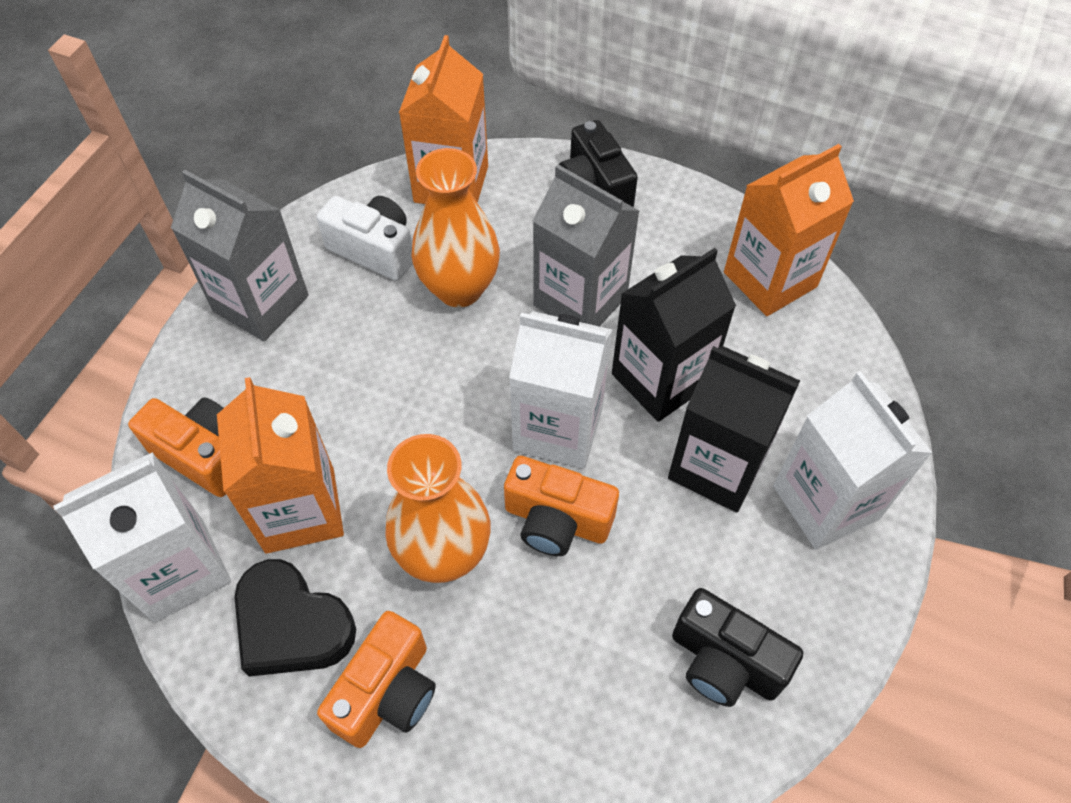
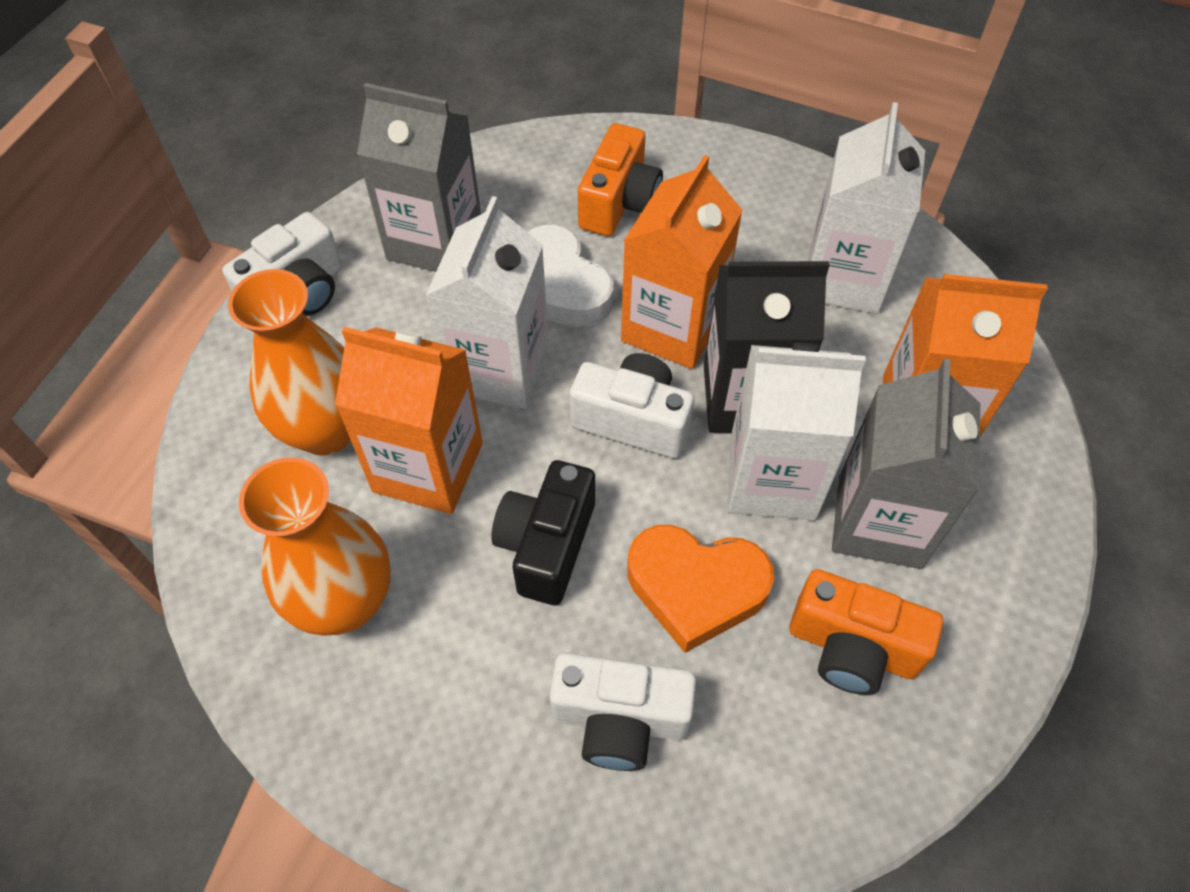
black camera: 2 -> 1
black carton: 2 -> 1
black heart: 1 -> 0
orange camera: 3 -> 2
orange heart: 0 -> 1
white camera: 1 -> 3
white heart: 0 -> 1

